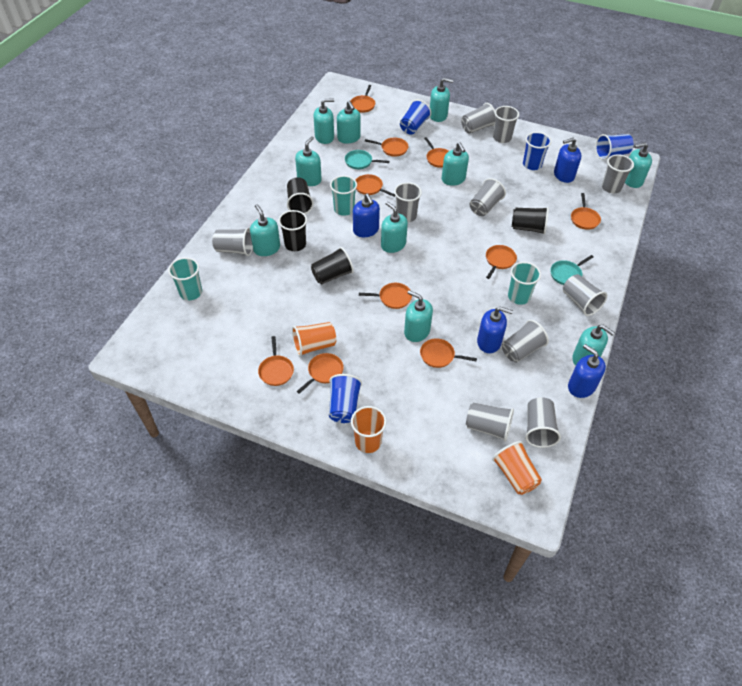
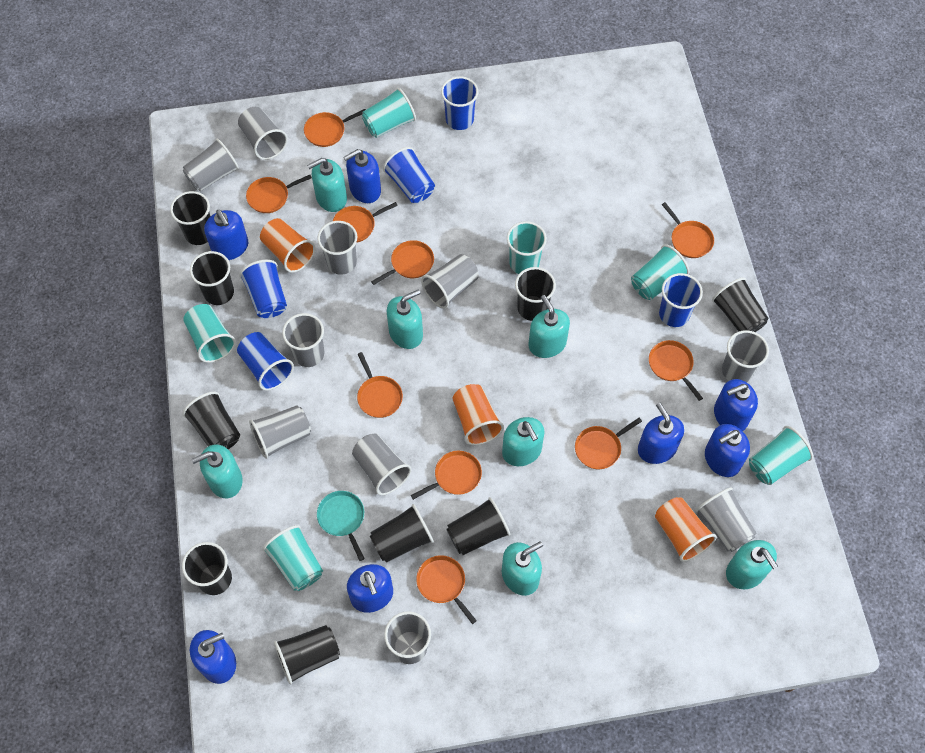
black cup: 4 -> 9
blue cup: 4 -> 5
blue soap dispenser: 4 -> 7
turquoise cup: 3 -> 6
turquoise pan: 2 -> 1
turquoise soap dispenser: 10 -> 7

